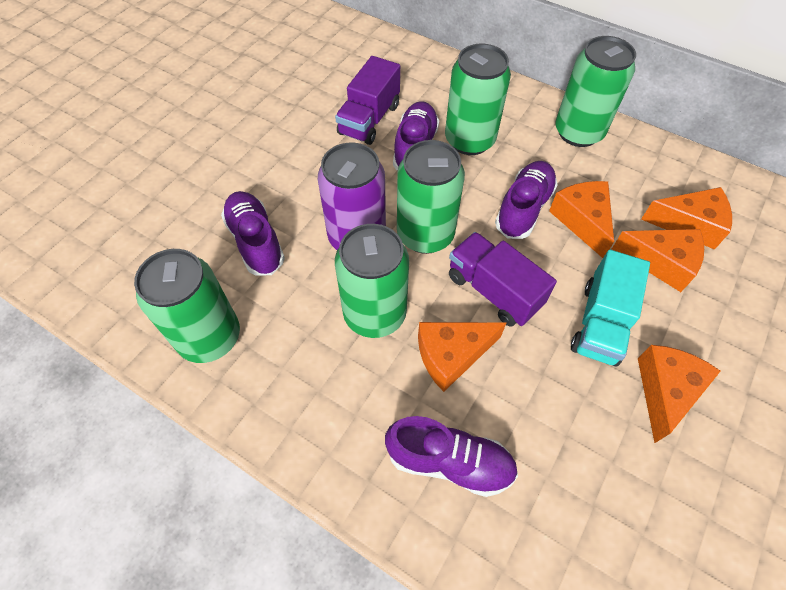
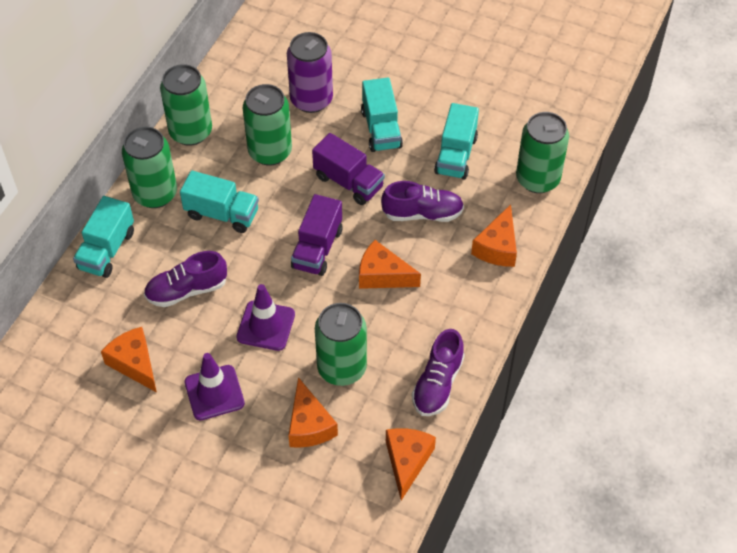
purple shoe: 4 -> 3
purple traffic cone: 0 -> 2
turquoise truck: 1 -> 4

